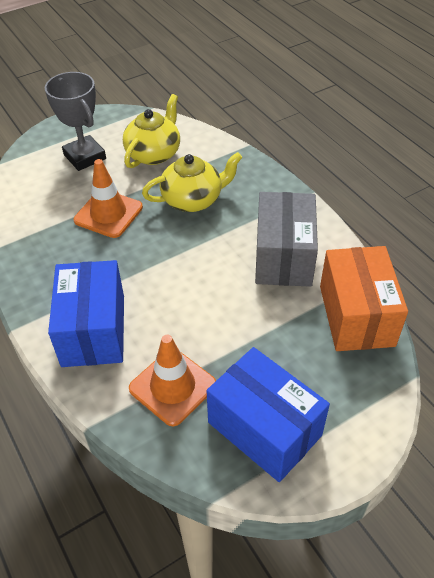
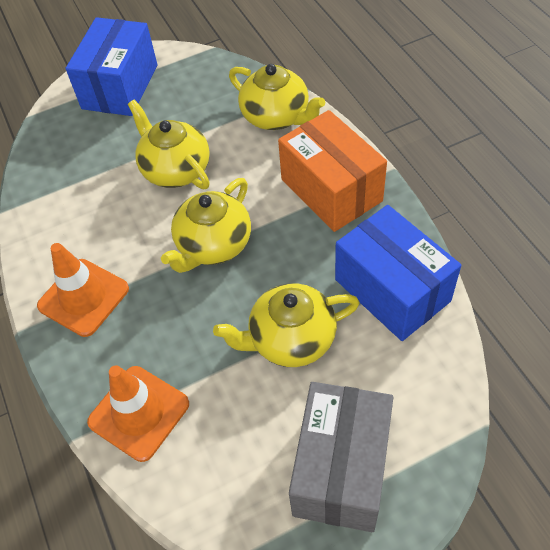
grey trophy: 1 -> 0
yellow teapot: 2 -> 4

